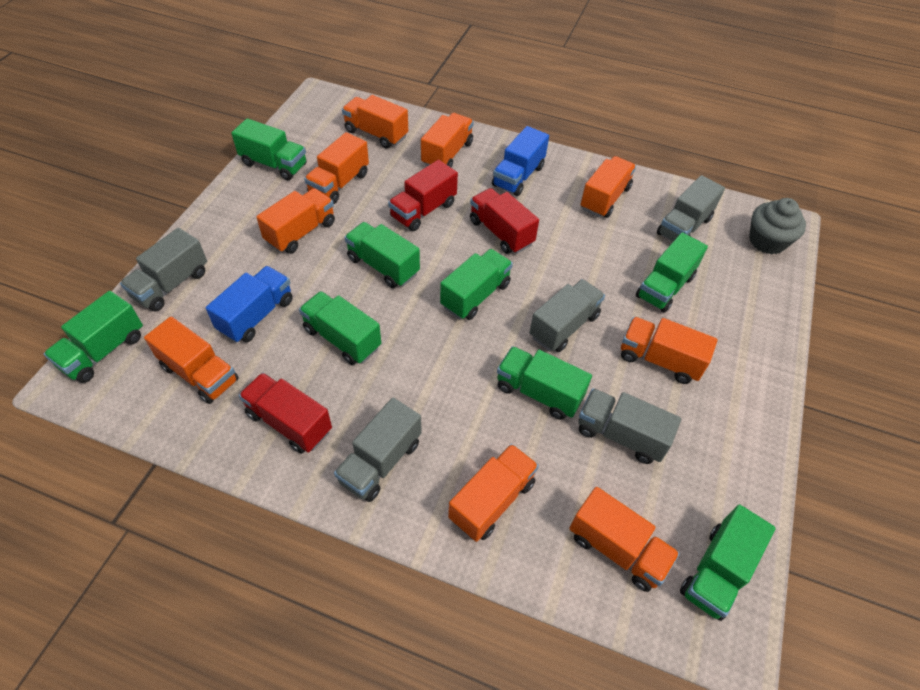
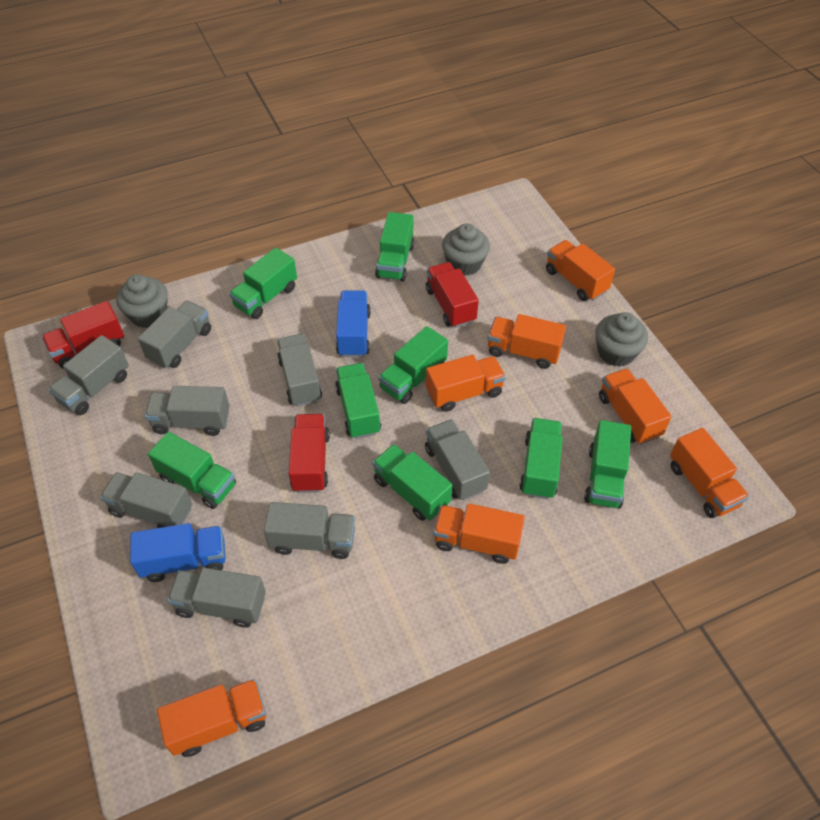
grey cupcake: 1 -> 3
grey truck: 5 -> 8
orange truck: 9 -> 7

